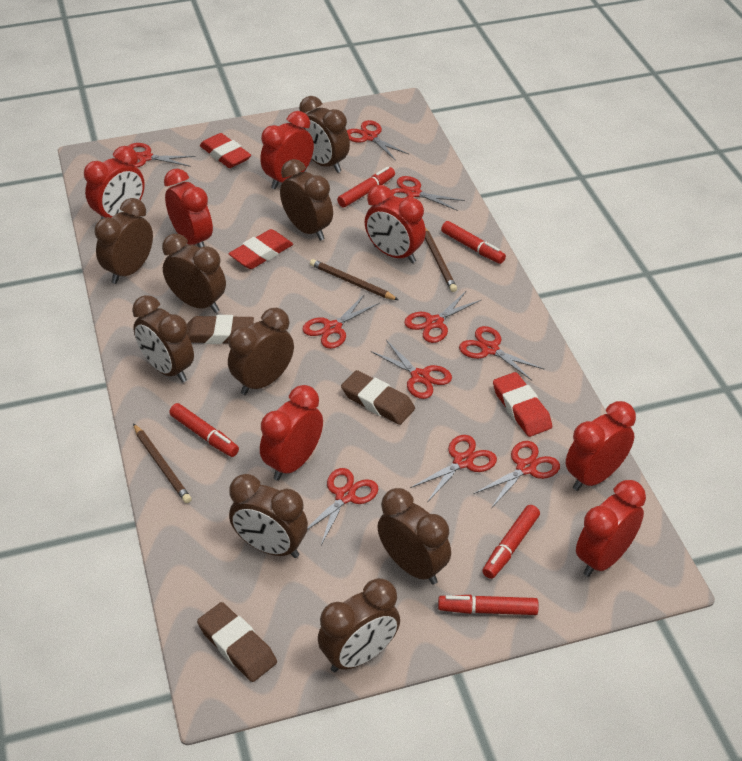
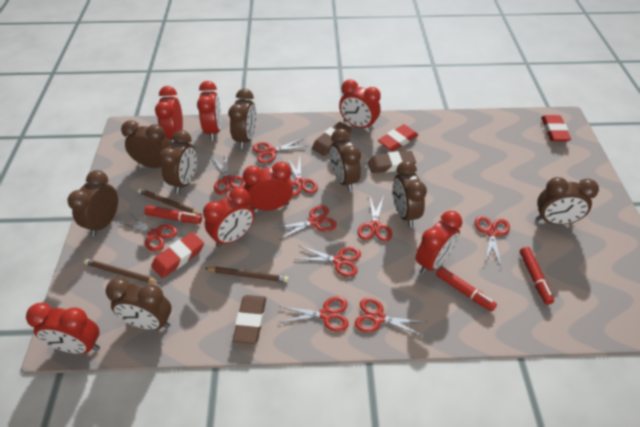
brown clock: 9 -> 8
red marker: 5 -> 3

